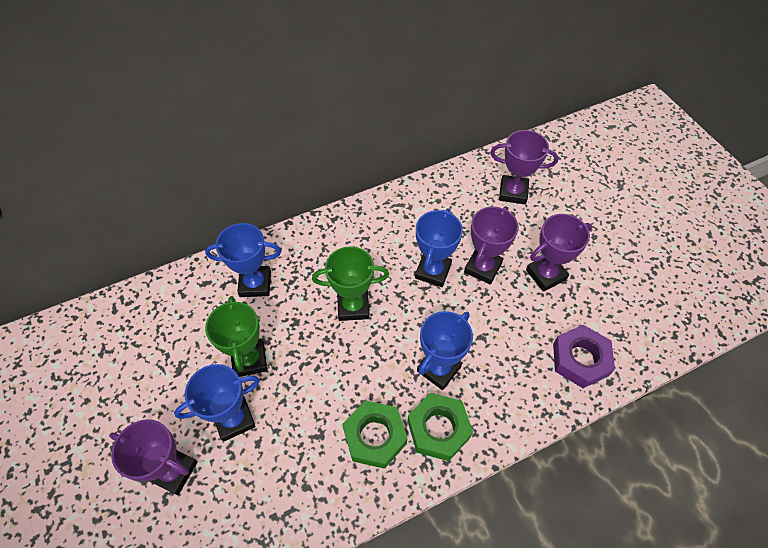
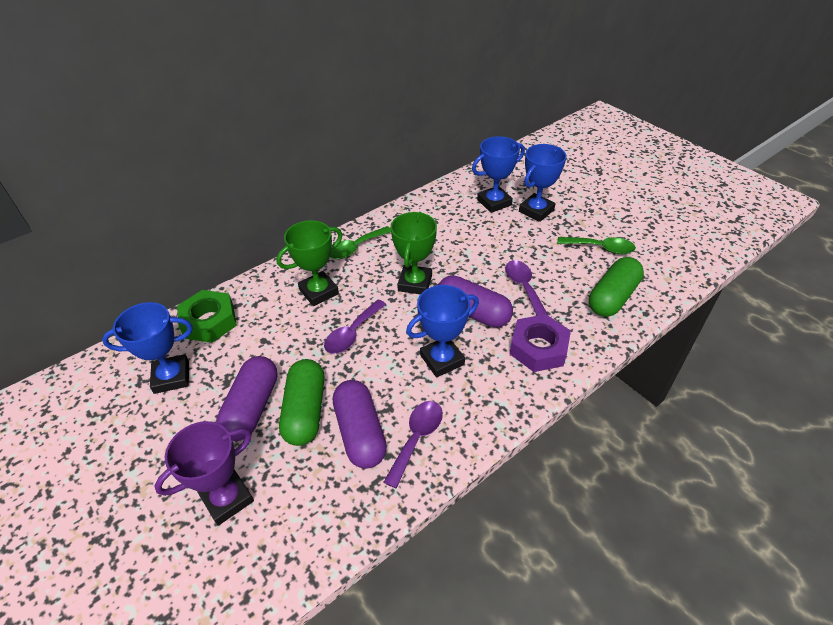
green capsule: 0 -> 2
green nut: 2 -> 1
green spoon: 0 -> 2
purple capsule: 0 -> 3
purple spoon: 0 -> 3
purple trophy: 4 -> 1

